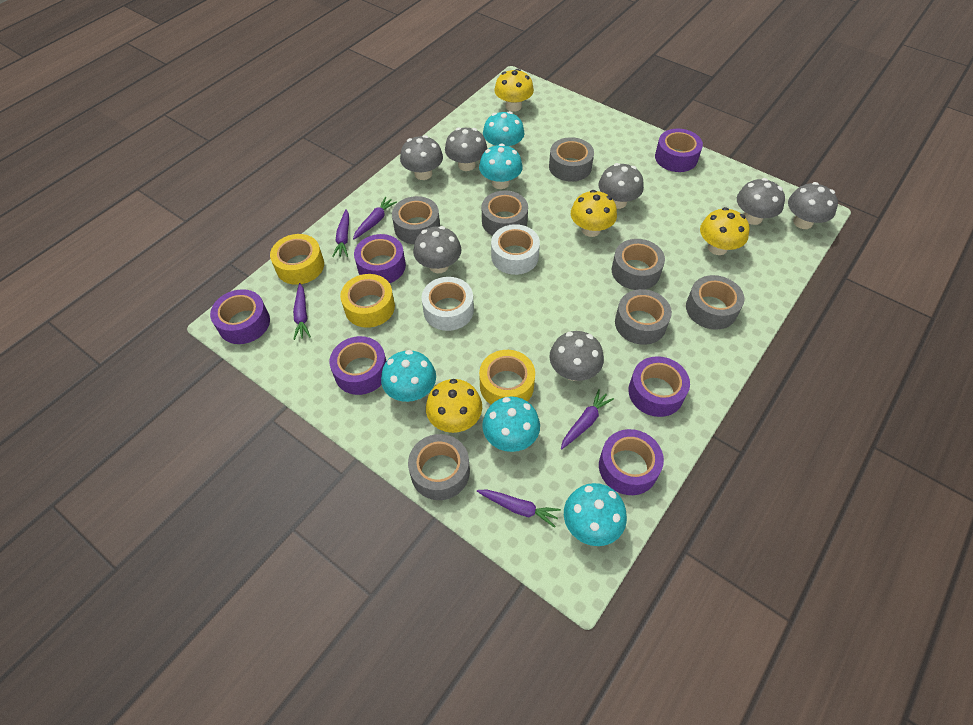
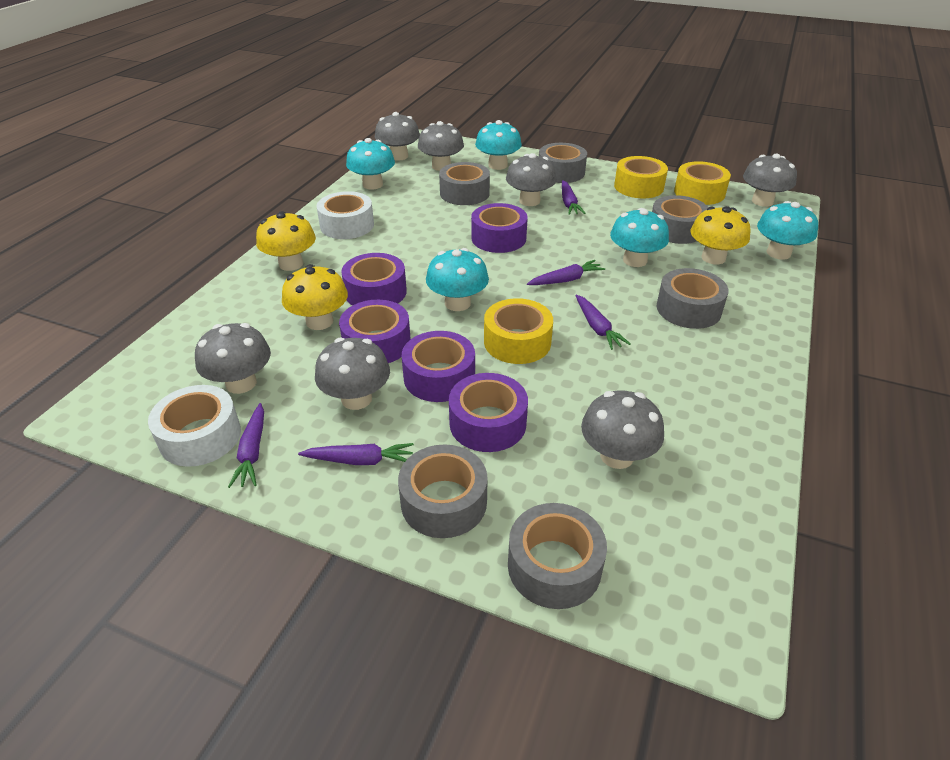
grey tape: 7 -> 6
purple tape: 6 -> 5
yellow mushroom: 4 -> 3

